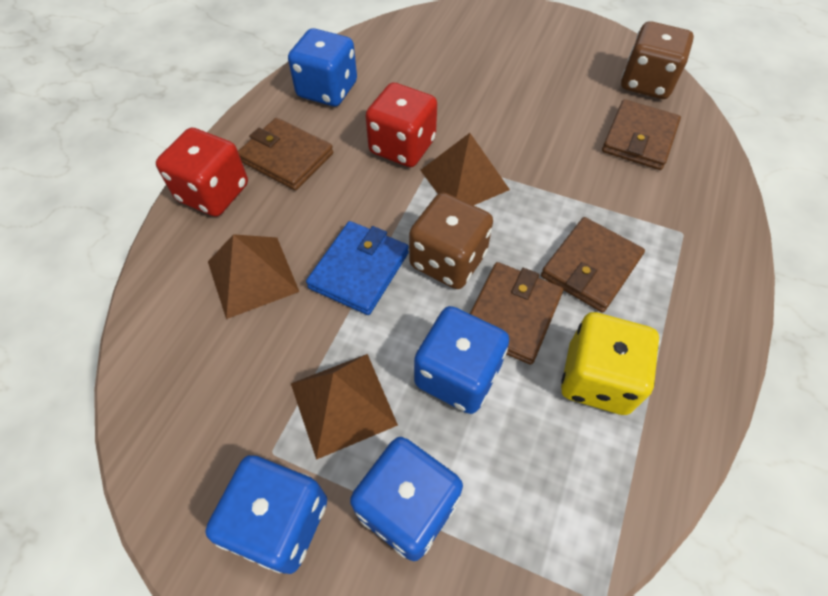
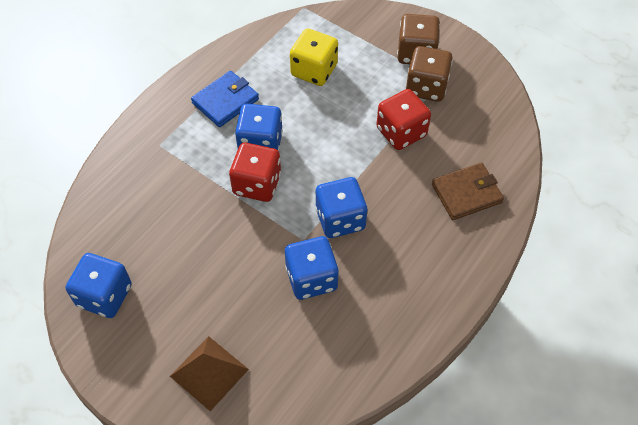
brown pyramid: 3 -> 1
brown wallet: 4 -> 1

